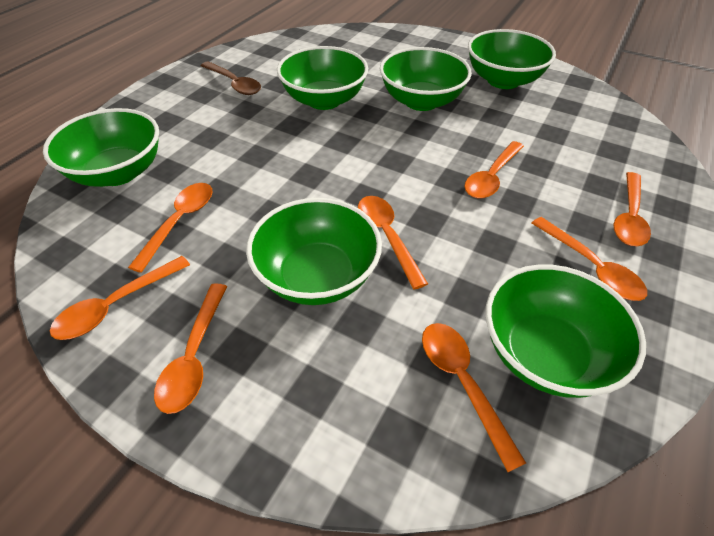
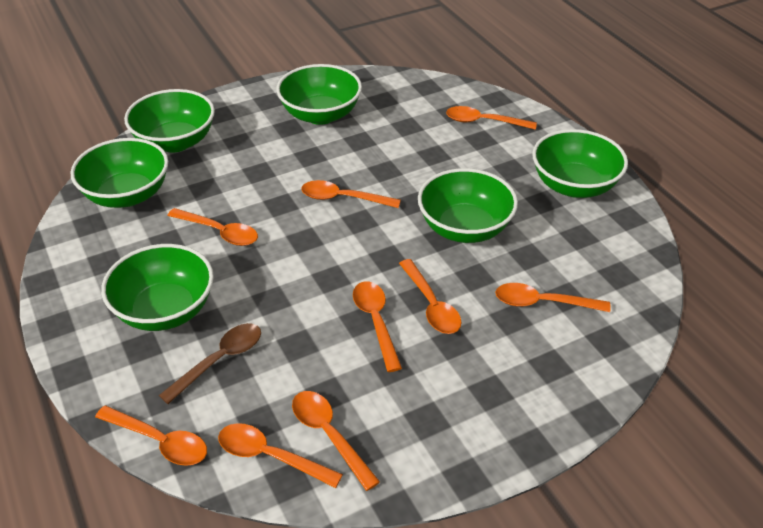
orange spoon: 8 -> 9

